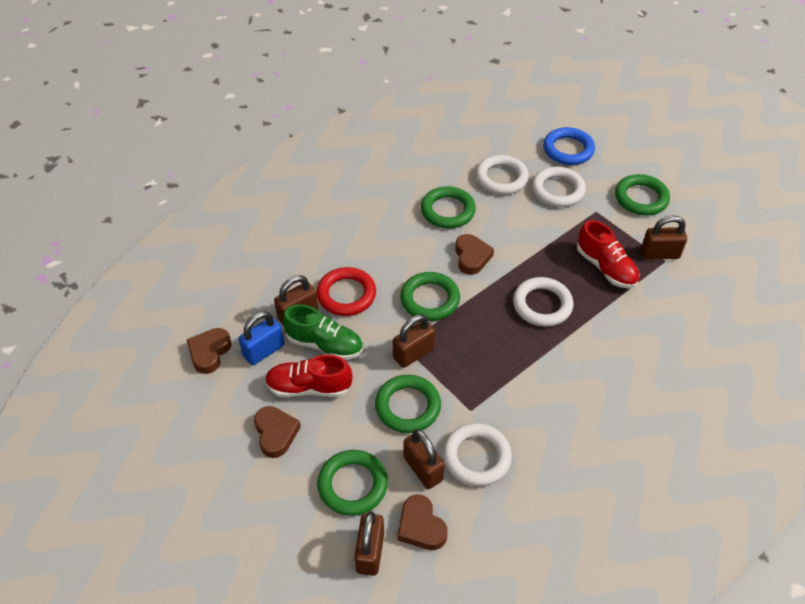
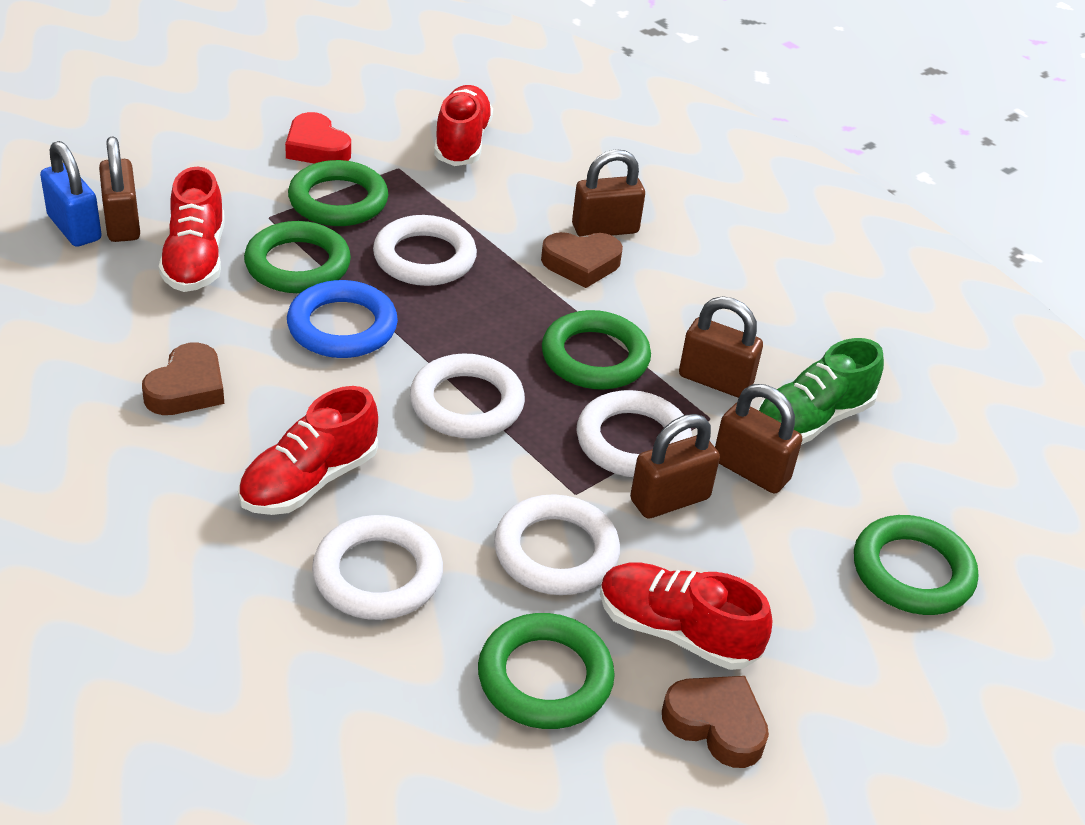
brown heart: 4 -> 3
red heart: 0 -> 1
red ring: 1 -> 0
red shoe: 2 -> 4
white ring: 4 -> 5

